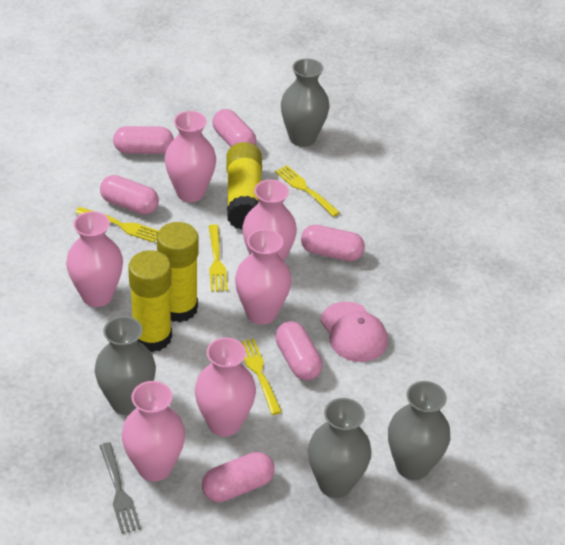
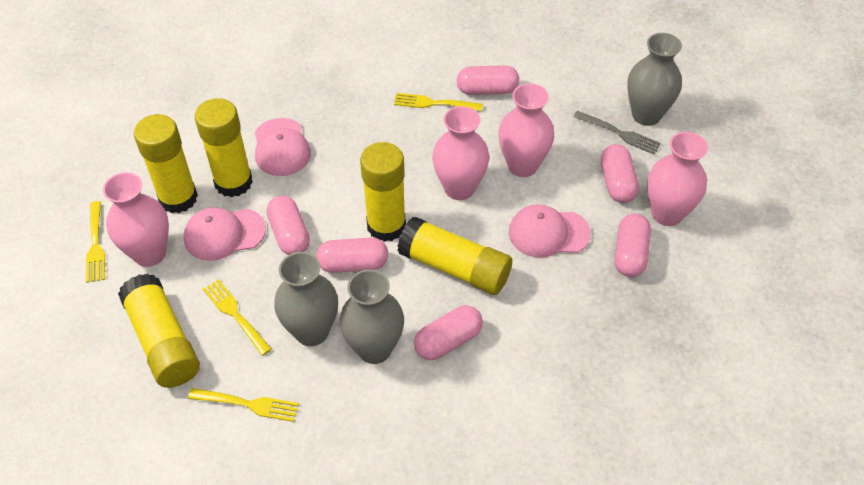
grey vase: 4 -> 3
pink cap: 1 -> 3
pink vase: 6 -> 4
yellow glue stick: 3 -> 5

